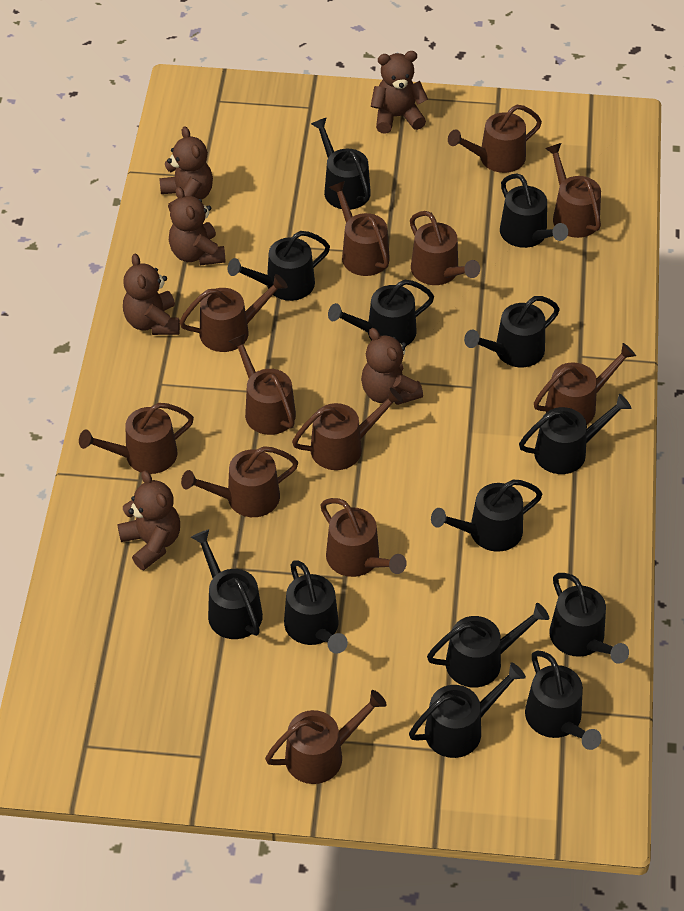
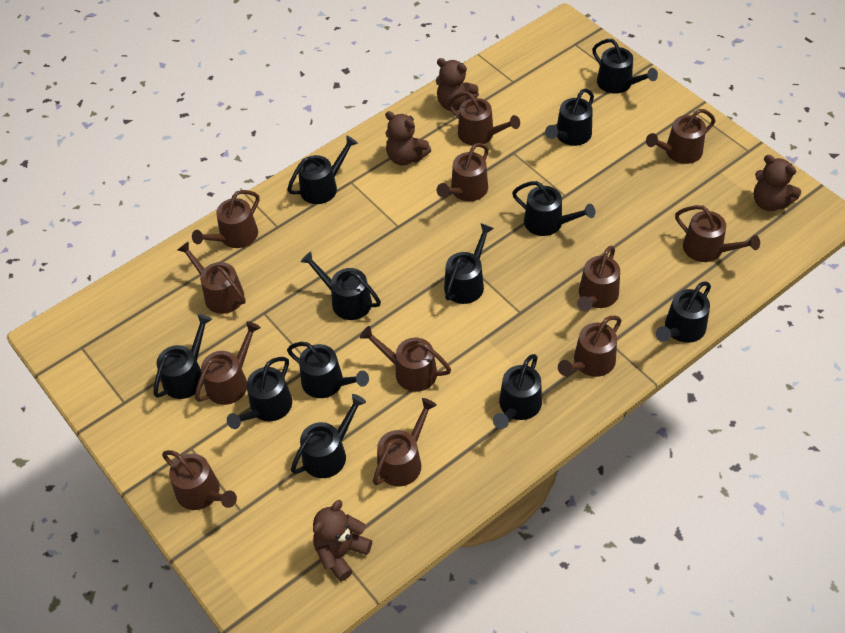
black watering can: 13 -> 12
brown teddy bear: 6 -> 4

